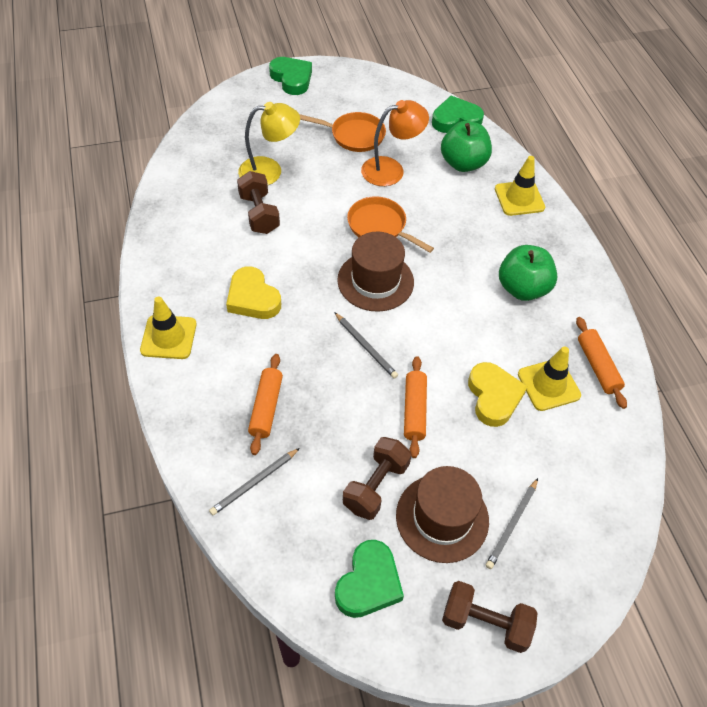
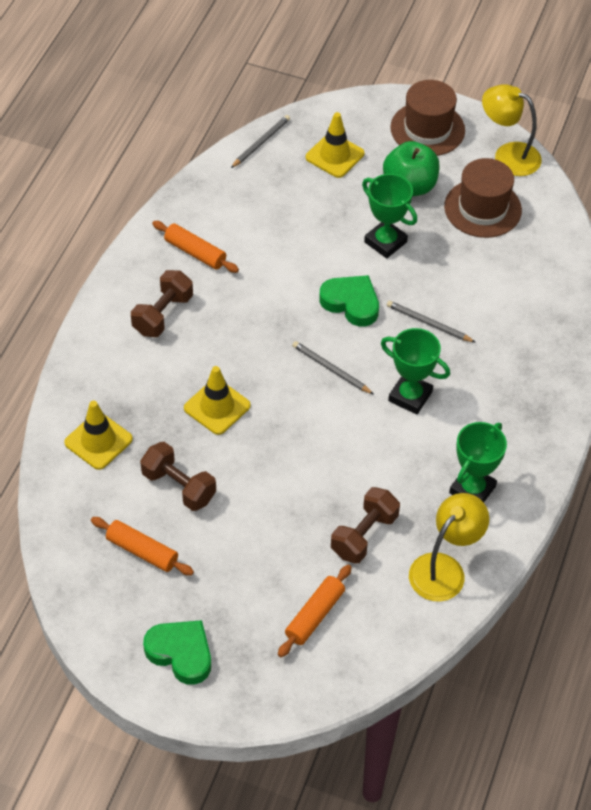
green apple: 2 -> 1
green heart: 3 -> 2
green trophy: 0 -> 3
orange lamp: 1 -> 0
orange pan: 2 -> 0
yellow heart: 2 -> 0
yellow lamp: 1 -> 2

